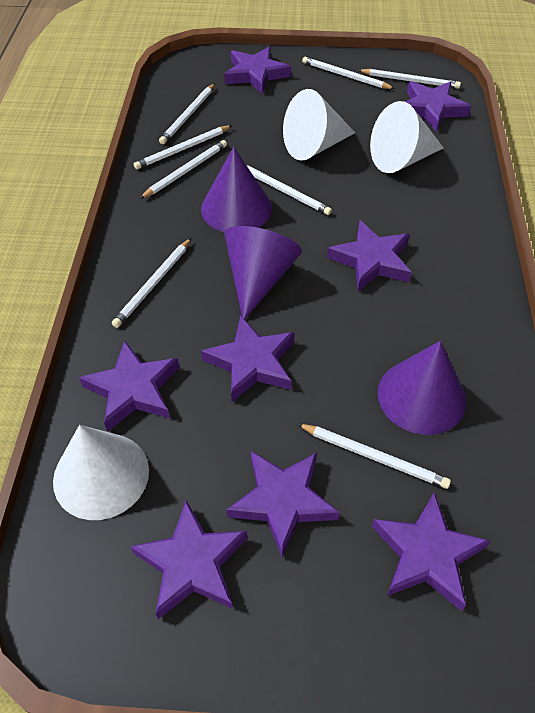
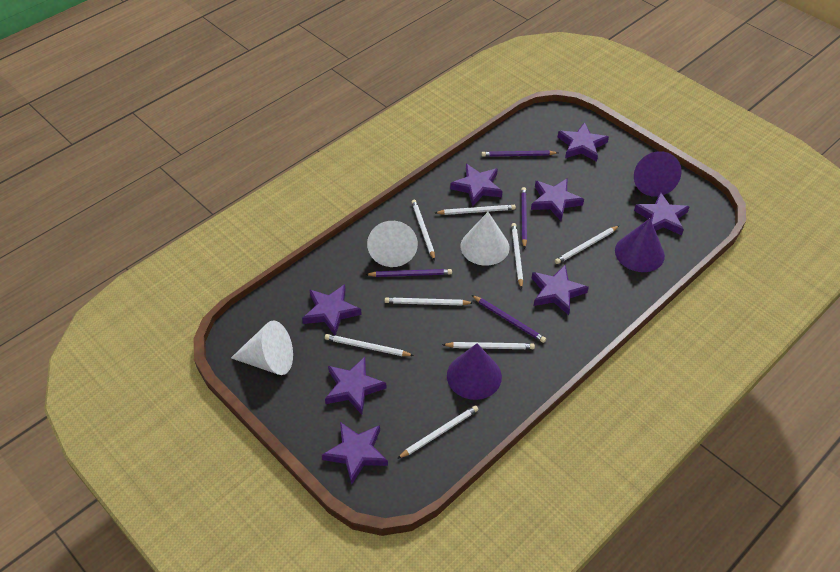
purple pencil: 0 -> 4

